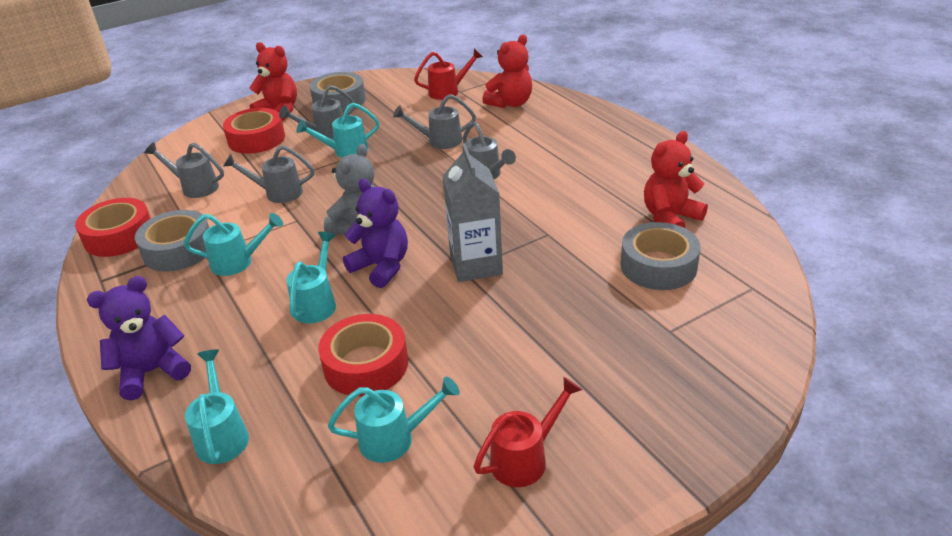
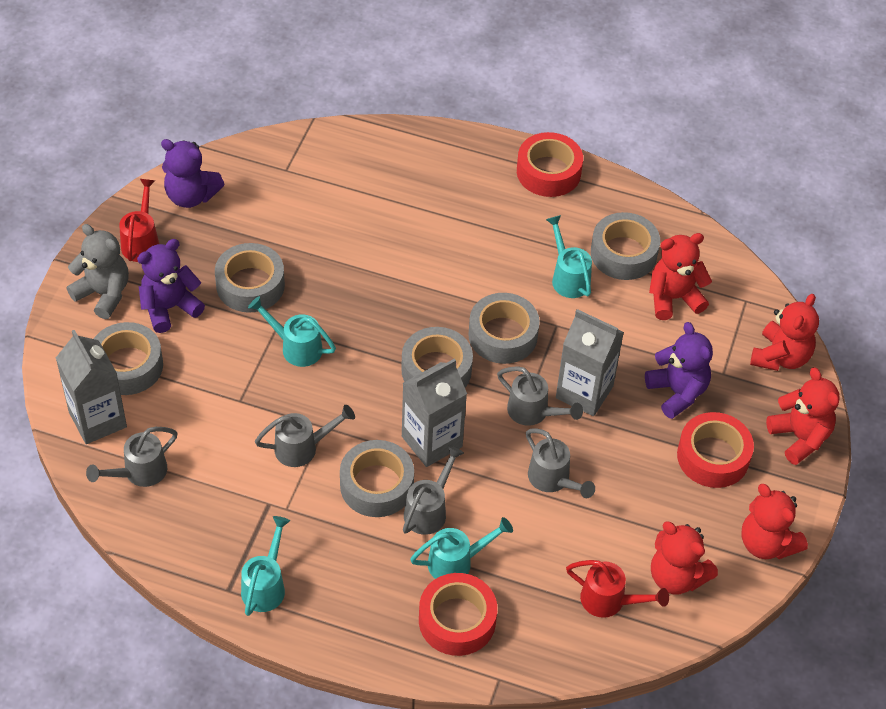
grey carton: 1 -> 3
grey tape: 3 -> 6
purple teddy bear: 2 -> 3
red teddy bear: 3 -> 5
turquoise watering can: 5 -> 4

